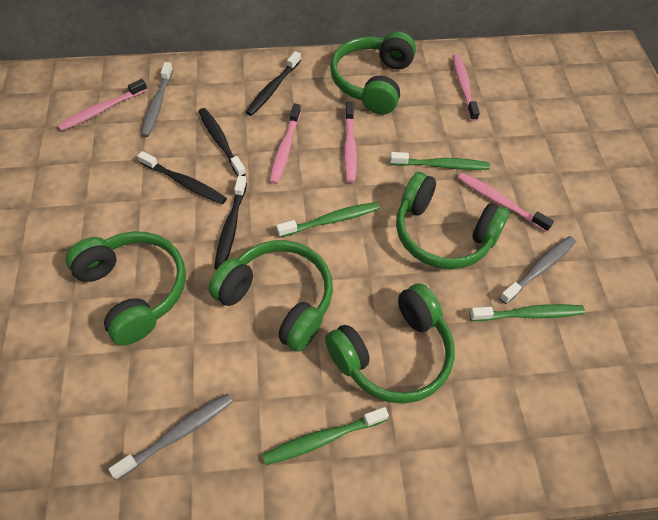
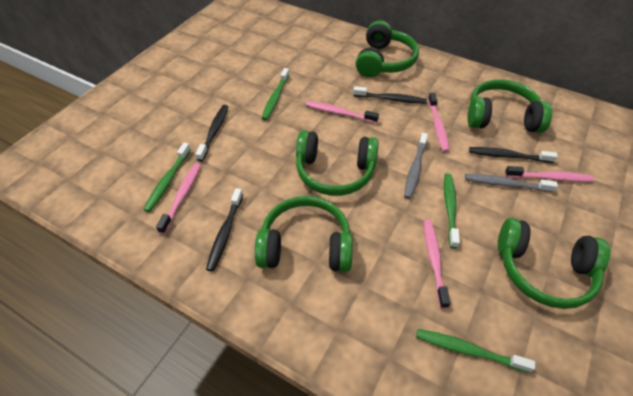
grey toothbrush: 3 -> 2

